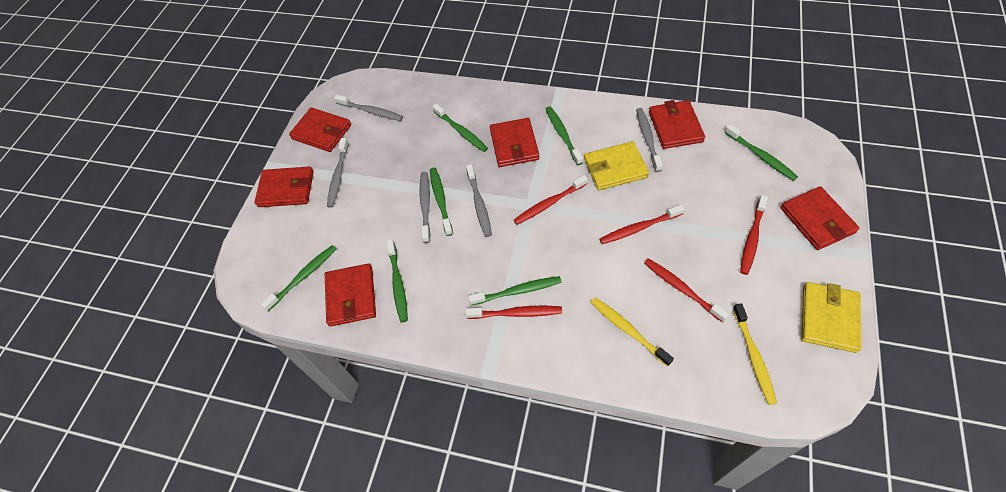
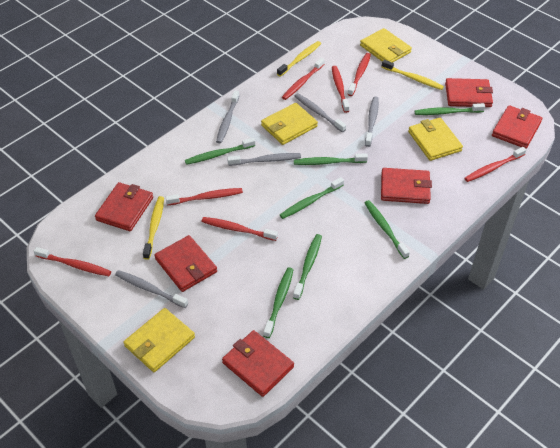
red toothbrush: 5 -> 7
yellow toothbrush: 2 -> 3
yellow wallet: 2 -> 4

